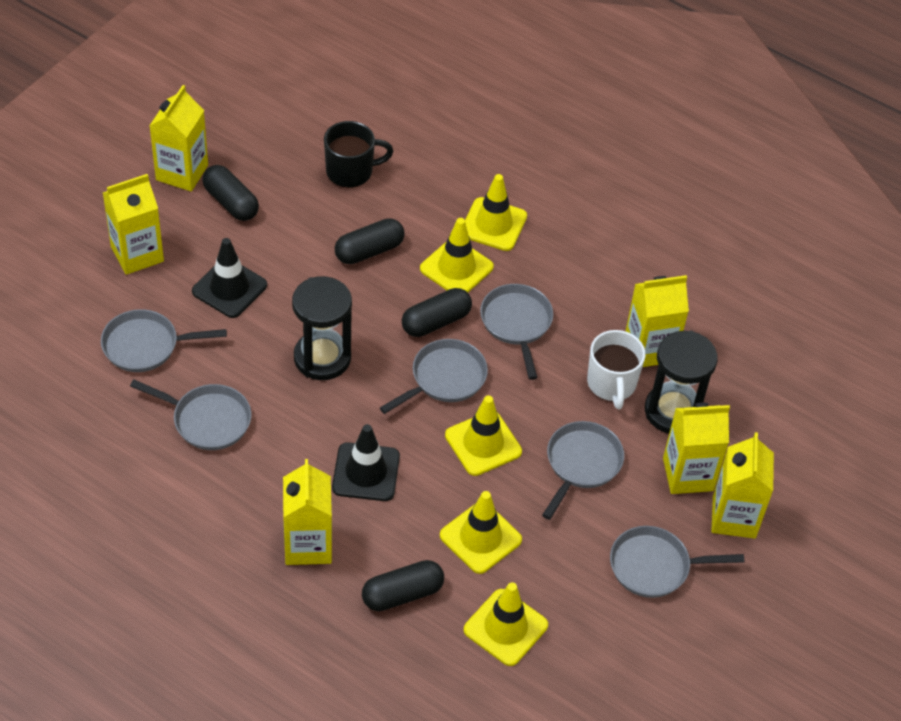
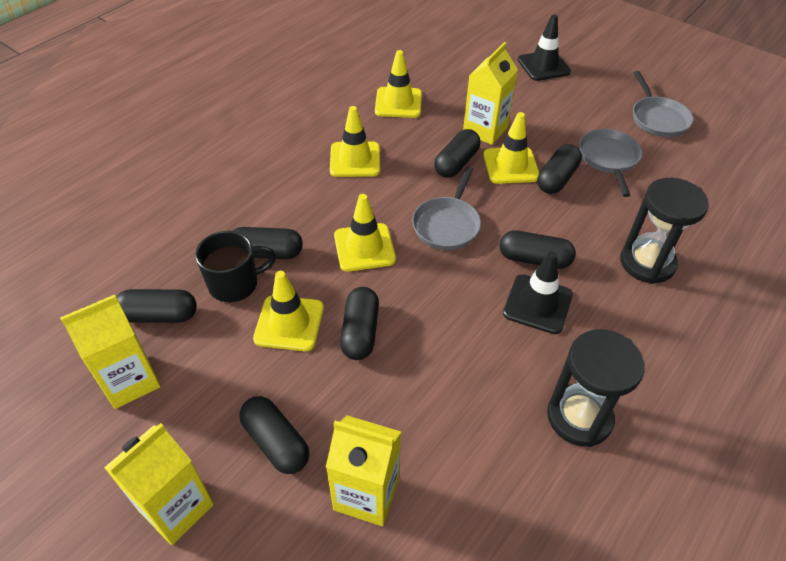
black capsule: 4 -> 7
grey pan: 6 -> 3
white mug: 1 -> 0
yellow carton: 6 -> 4

